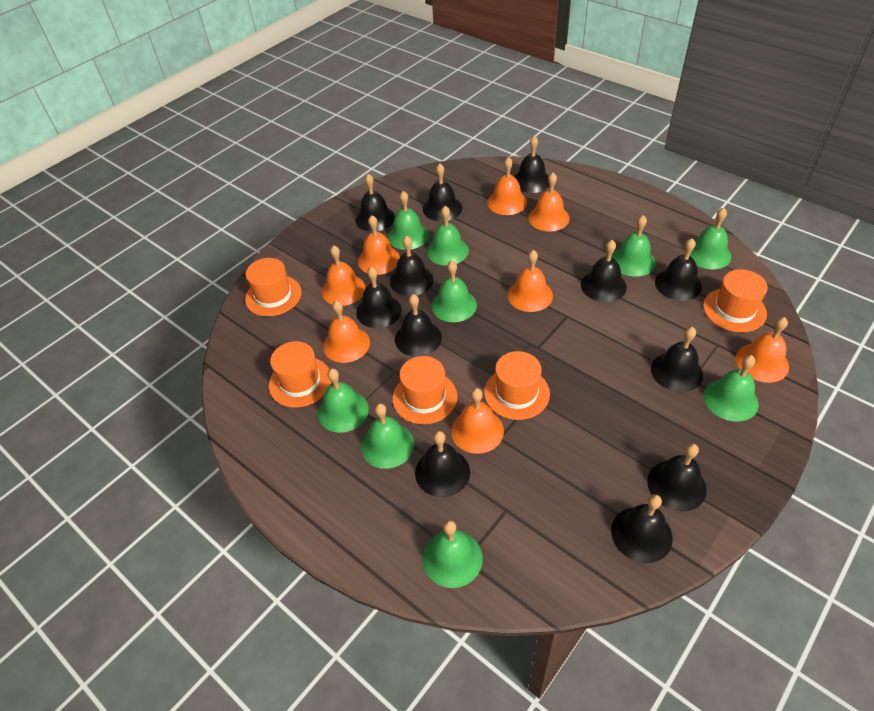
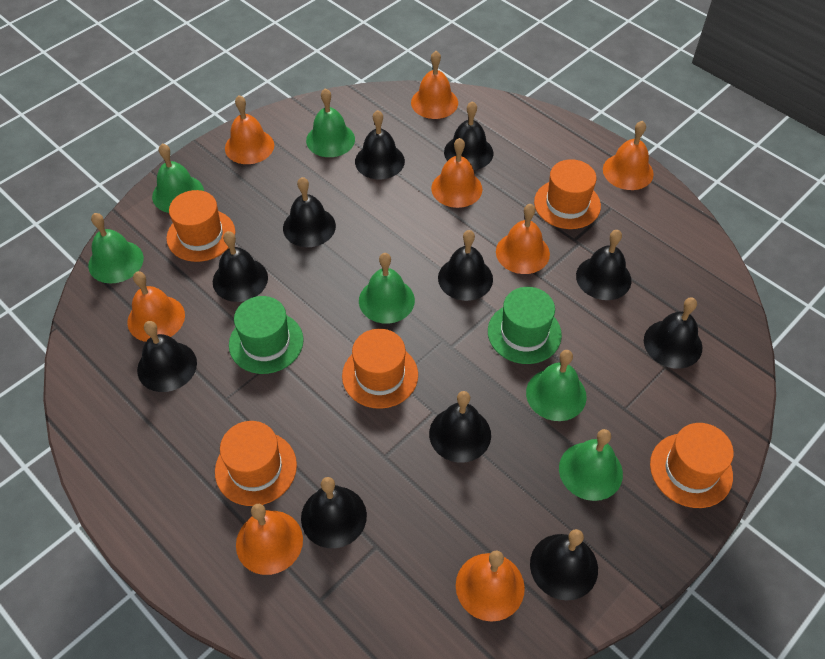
black bell: 12 -> 11
green bell: 9 -> 6
green hat: 0 -> 2

